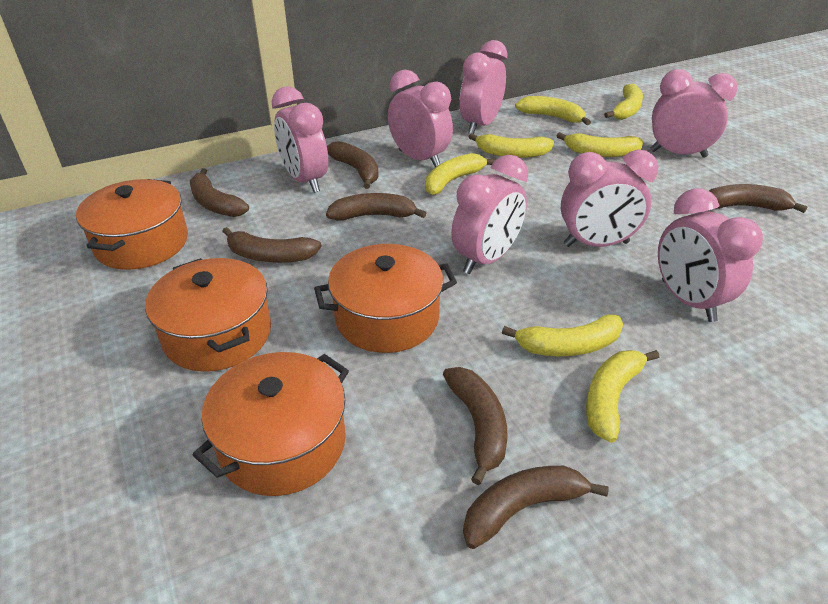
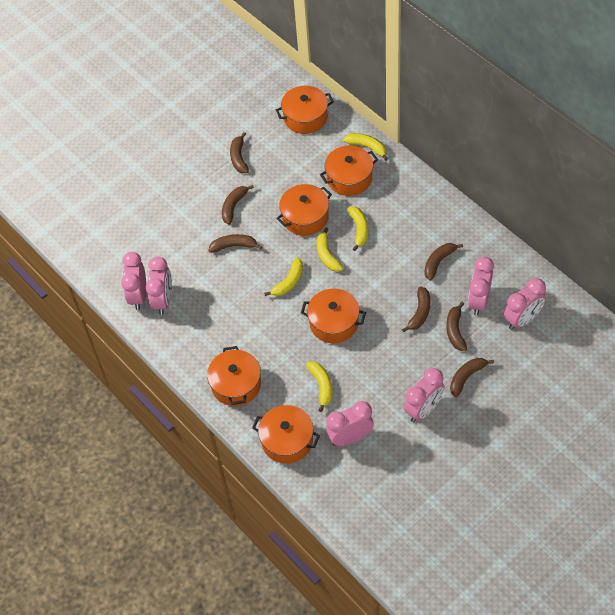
orange pot: 4 -> 6
pink clock: 7 -> 6
yellow banana: 7 -> 5

